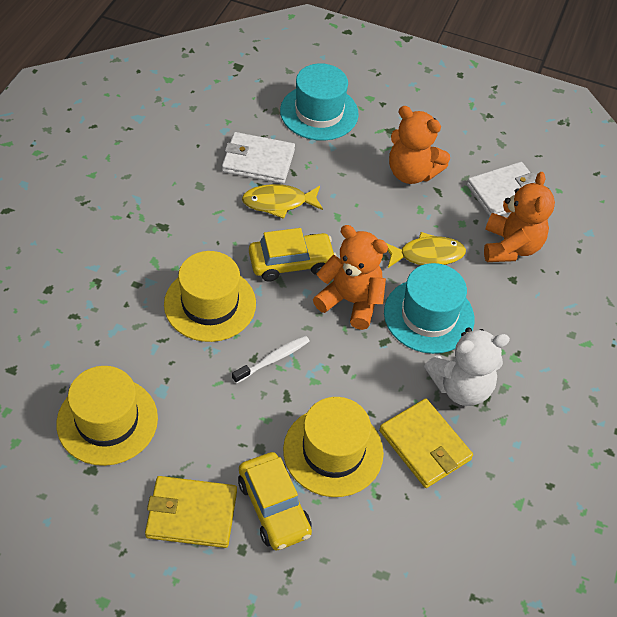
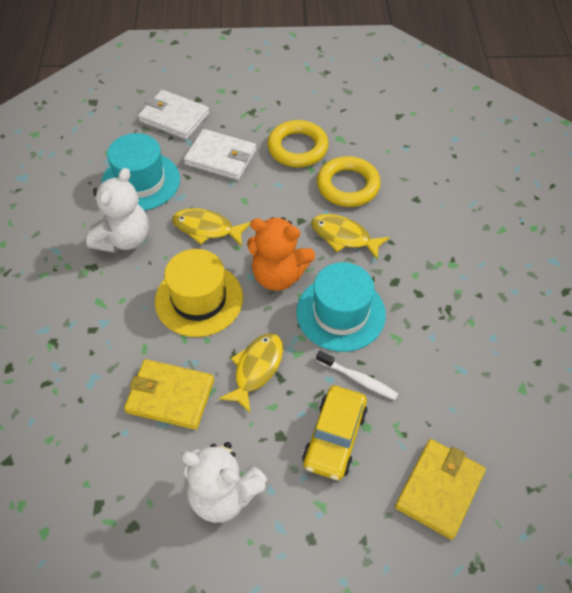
orange teddy bear: 3 -> 1
white teddy bear: 1 -> 2
yellow car: 2 -> 1
yellow fish: 2 -> 3
yellow hat: 3 -> 1
yellow ring: 0 -> 2

